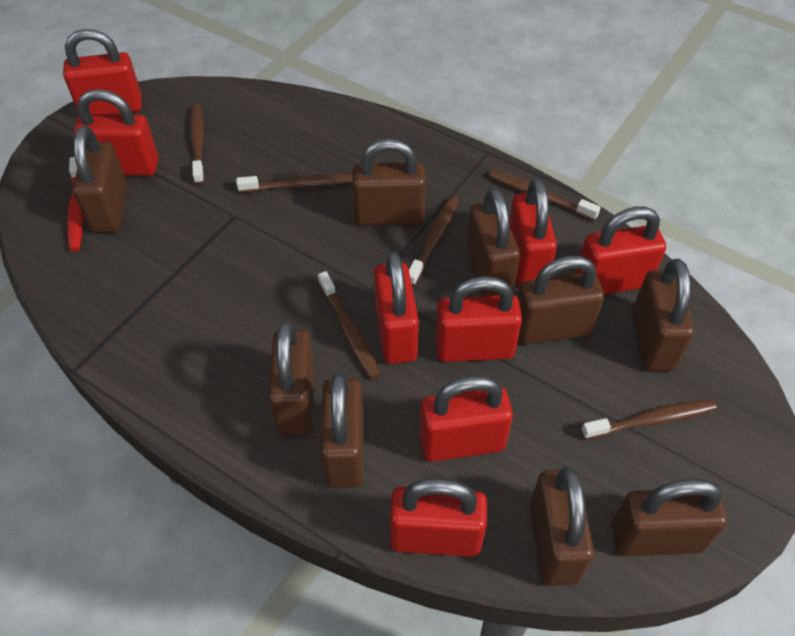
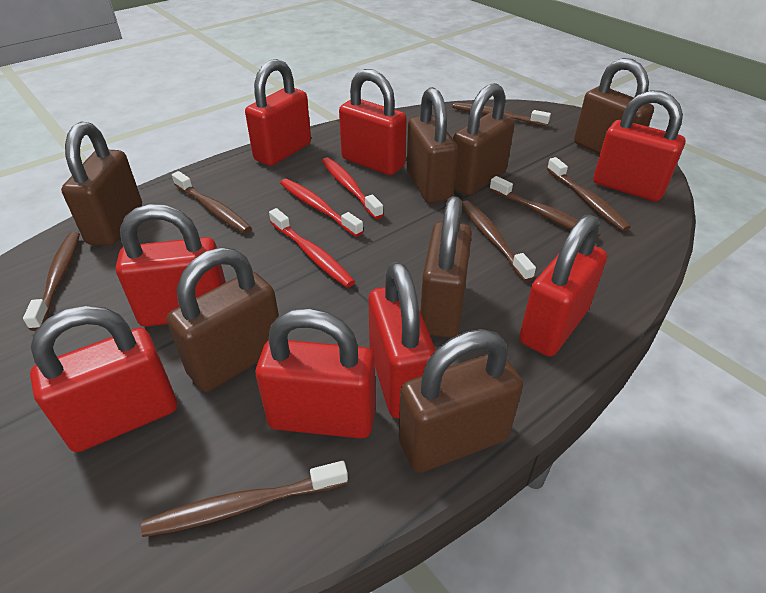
brown padlock: 9 -> 7
brown toothbrush: 6 -> 7
red toothbrush: 1 -> 3

